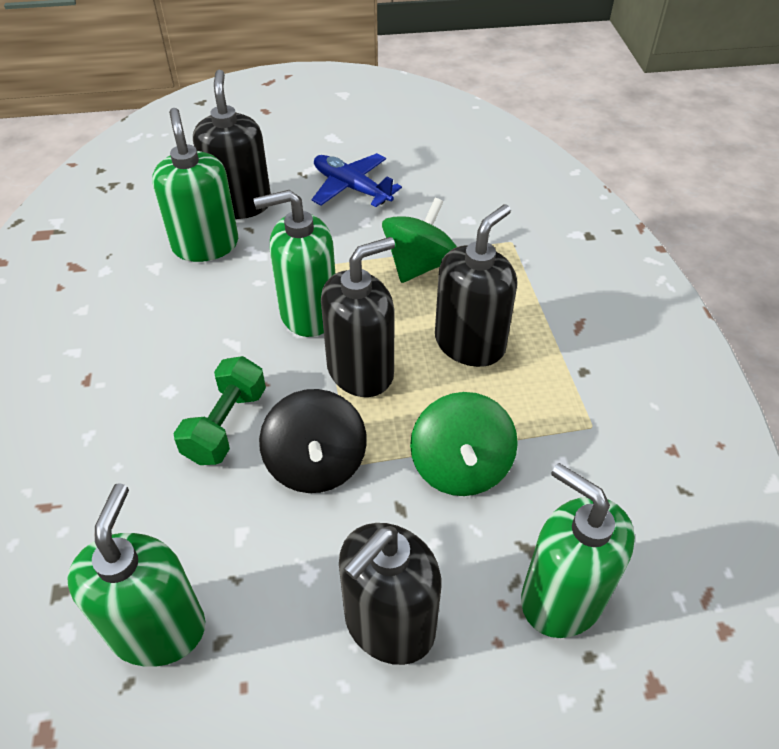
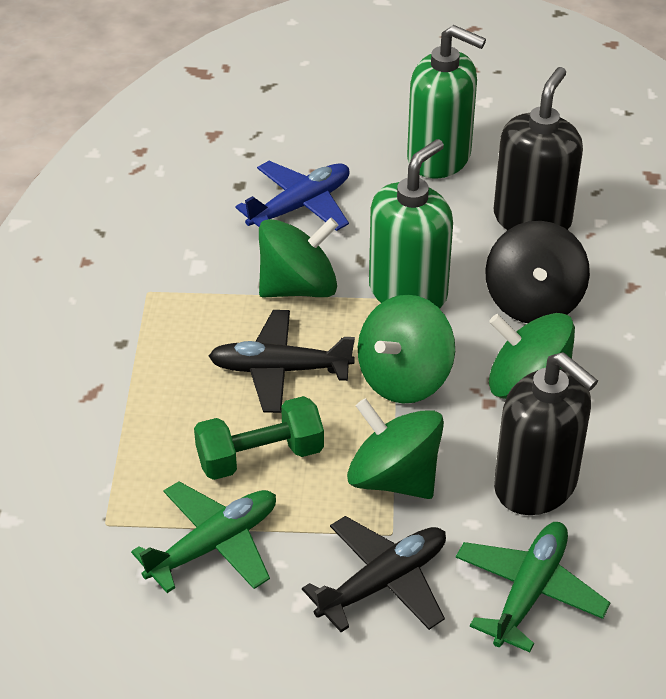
black plane: 0 -> 2
black soap dispenser: 4 -> 2
green plane: 0 -> 2
green soap dispenser: 4 -> 2
green spinning top: 2 -> 4

